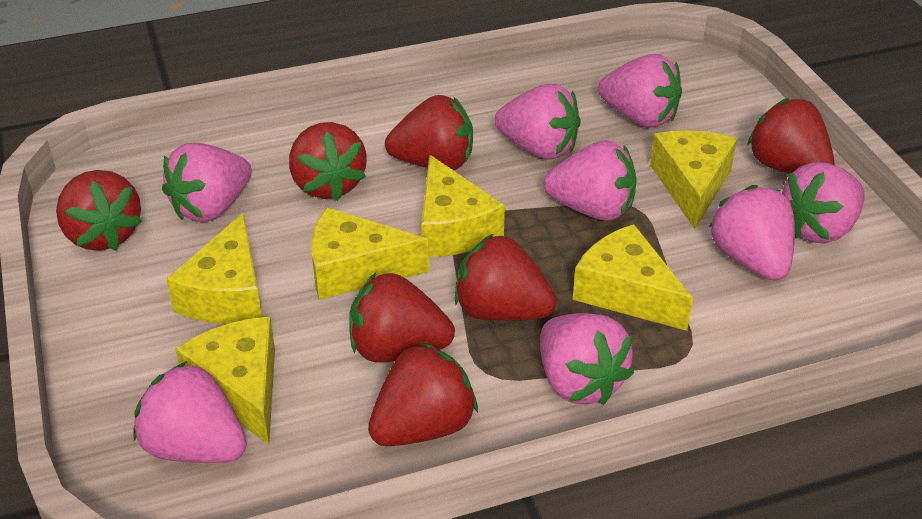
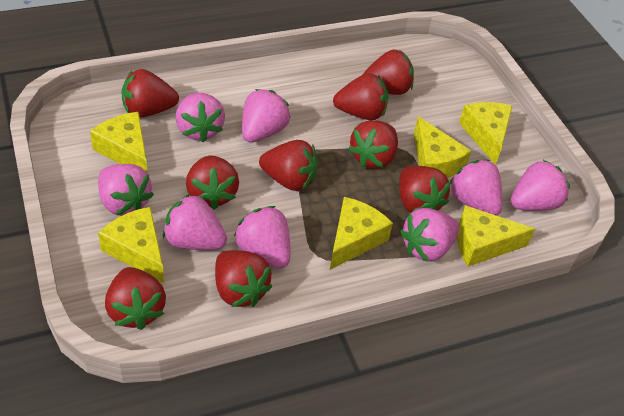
red strawberry: 7 -> 9

